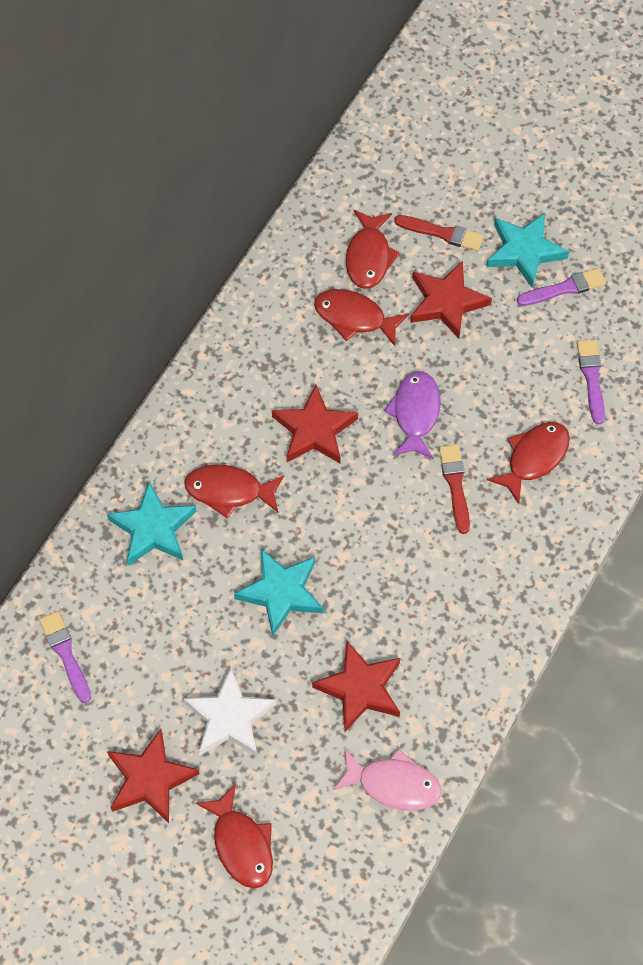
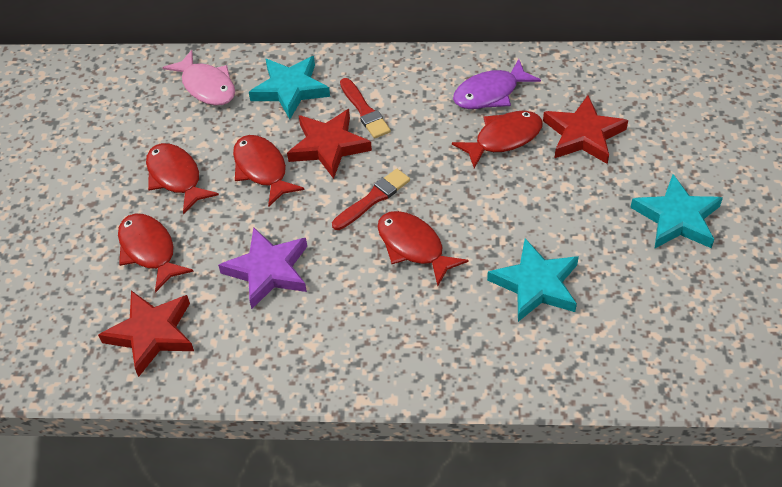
purple brush: 3 -> 0
purple star: 0 -> 1
red star: 4 -> 3
white star: 1 -> 0

